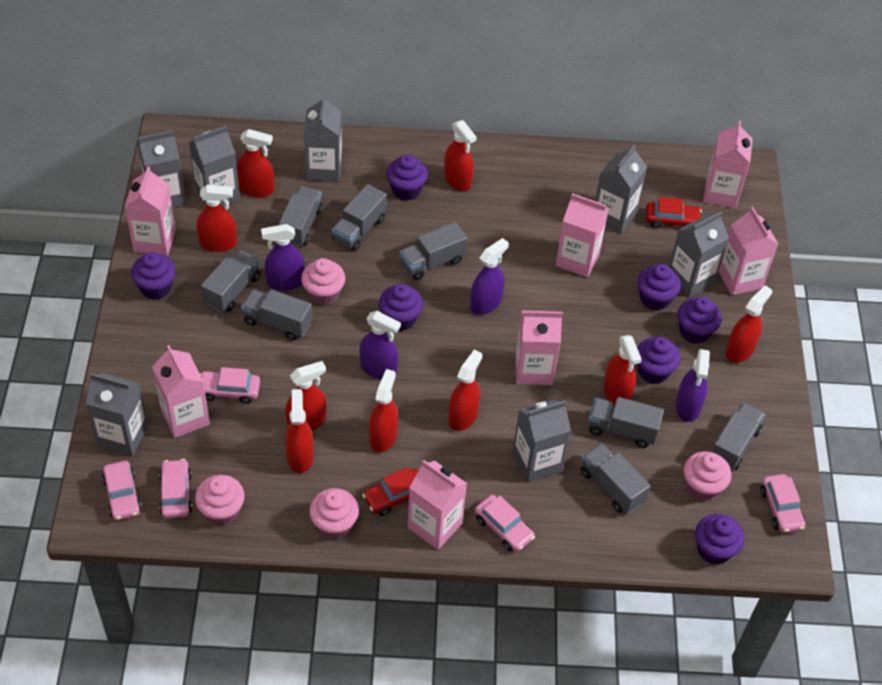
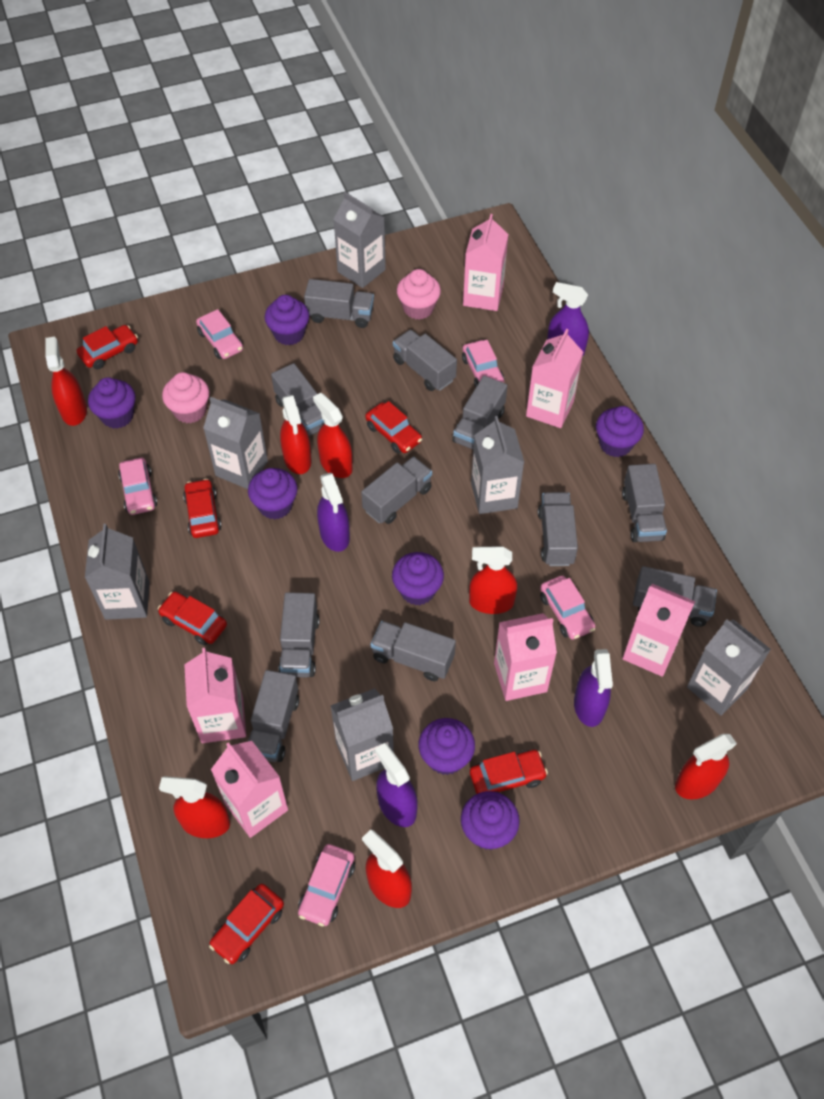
grey carton: 7 -> 6
grey truck: 8 -> 11
pink carton: 7 -> 6
pink cupcake: 4 -> 2
red car: 2 -> 6
red spray bottle: 9 -> 7

